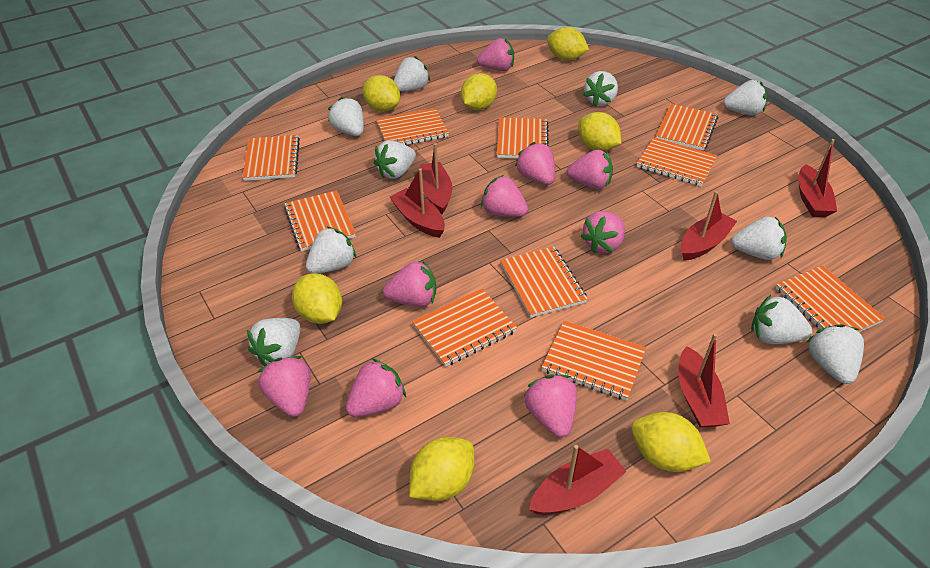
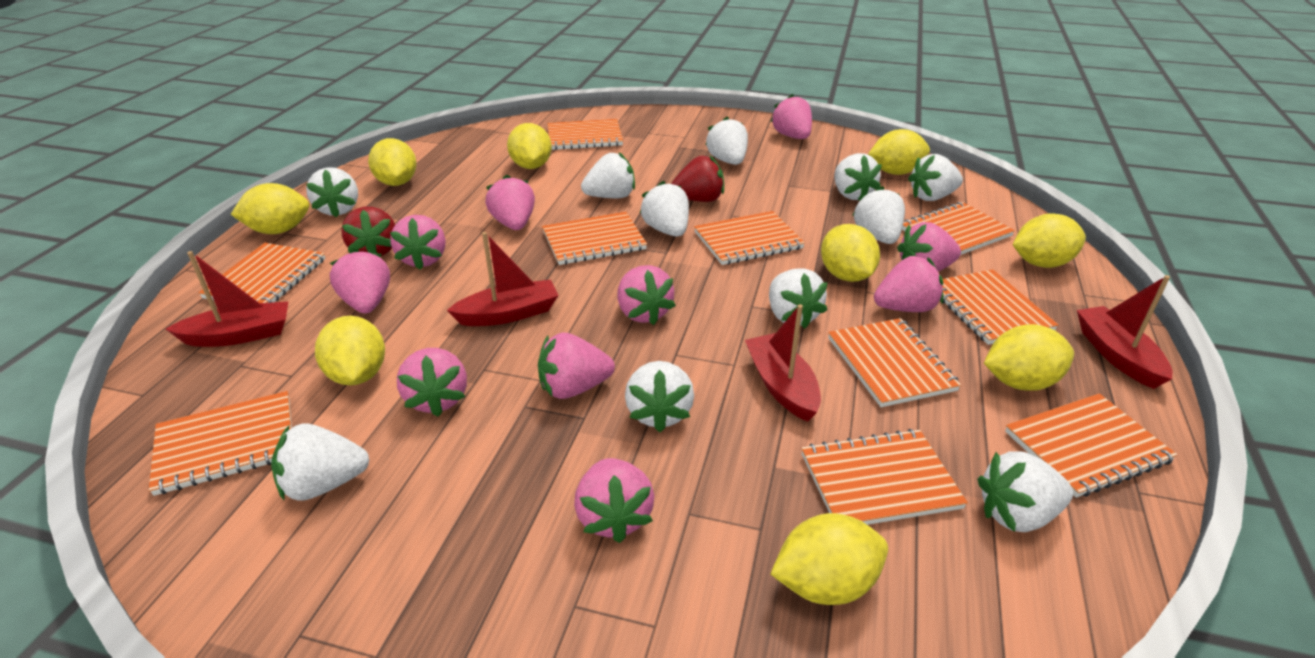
pink strawberry: 9 -> 10
red boat: 6 -> 4
red strawberry: 0 -> 2
white strawberry: 10 -> 11
yellow lemon: 7 -> 9

